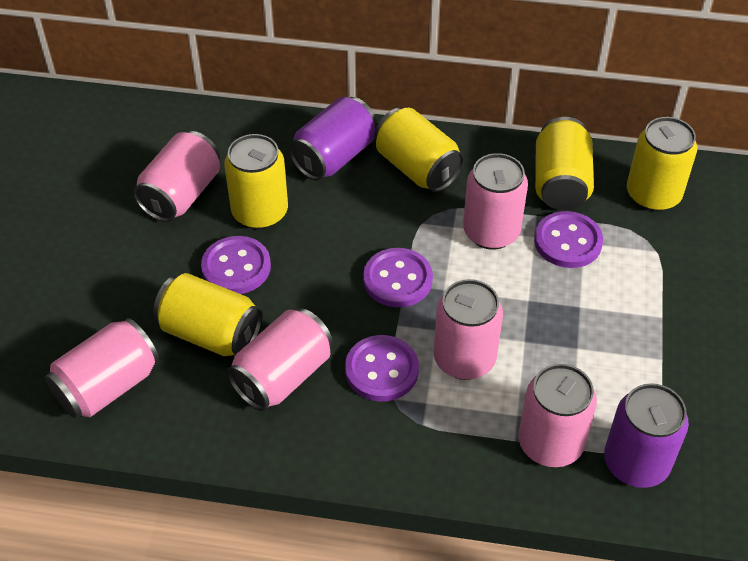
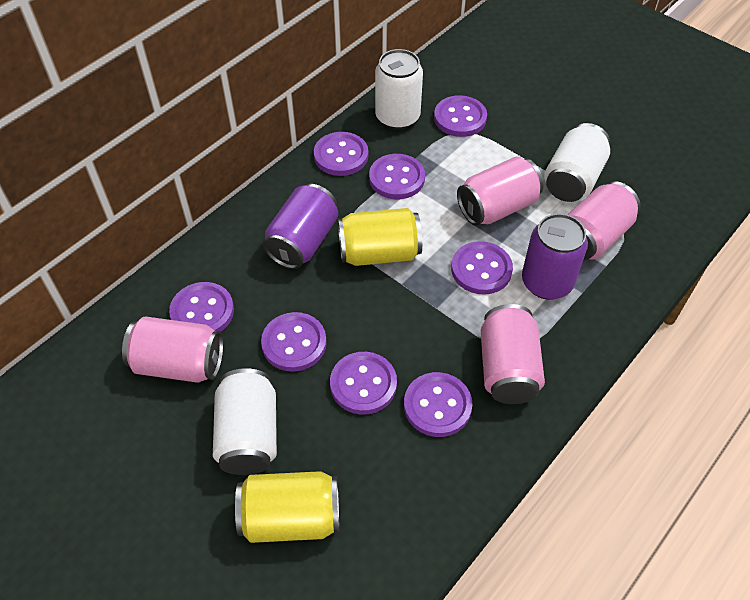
pink can: 6 -> 4
purple button: 4 -> 8
white can: 0 -> 3
yellow can: 5 -> 2

